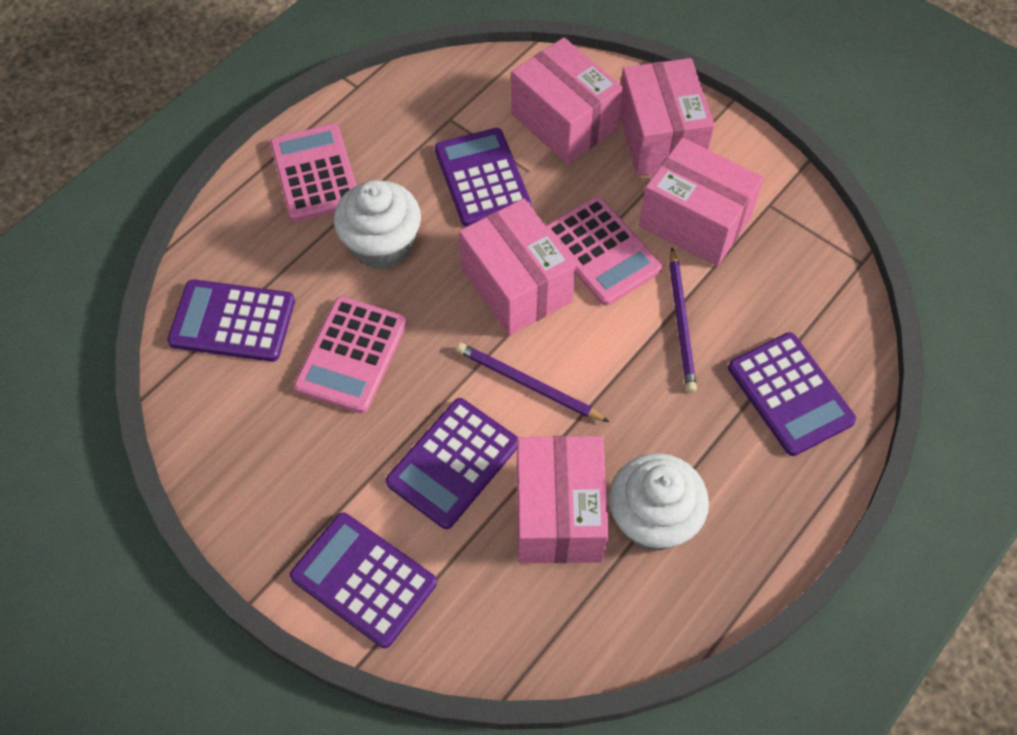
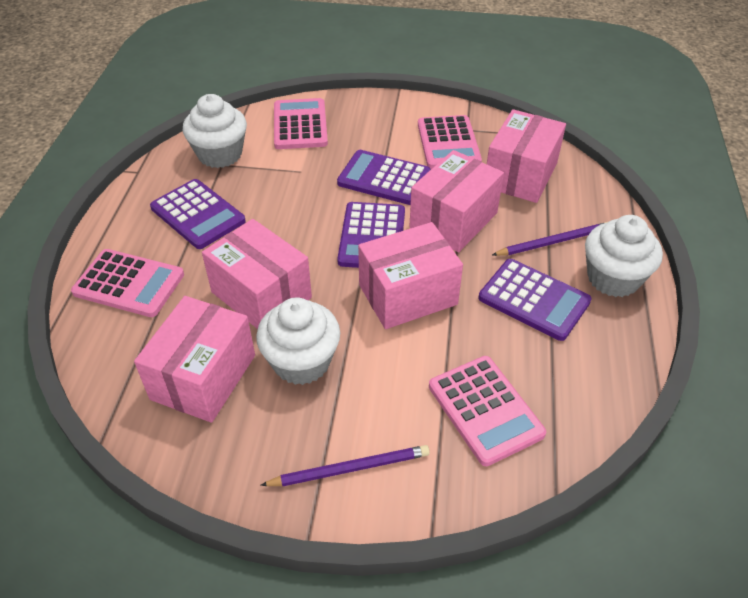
pink calculator: 3 -> 4
purple calculator: 5 -> 4
white cupcake: 2 -> 3

